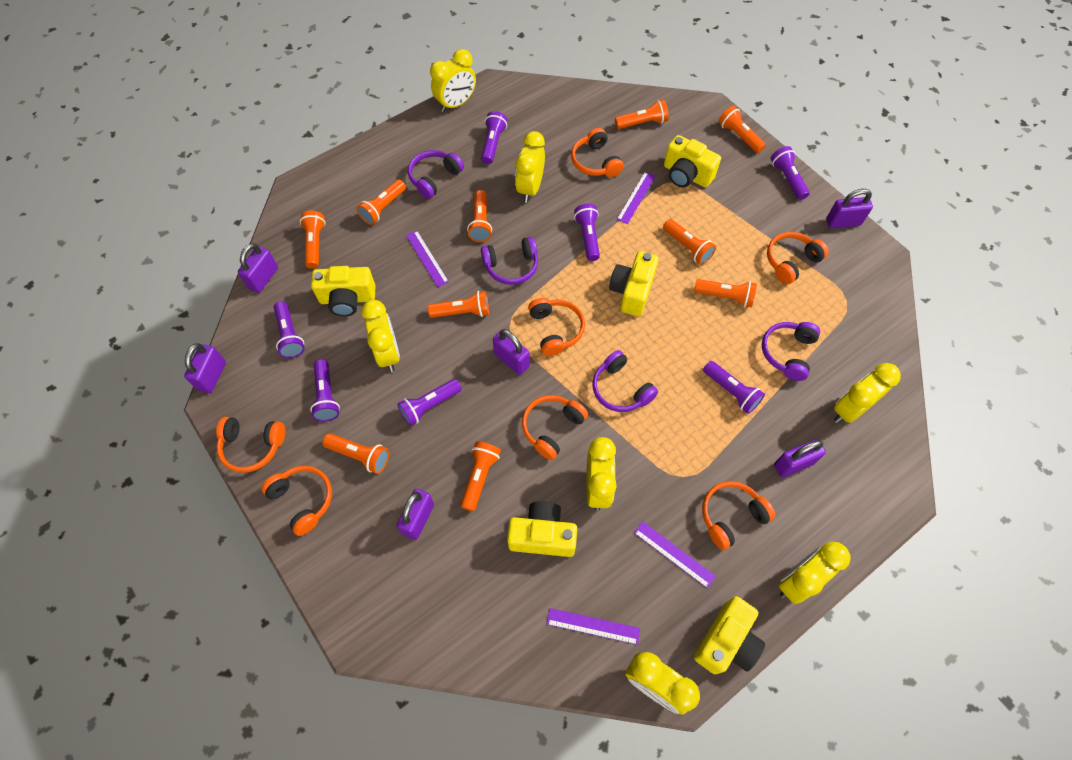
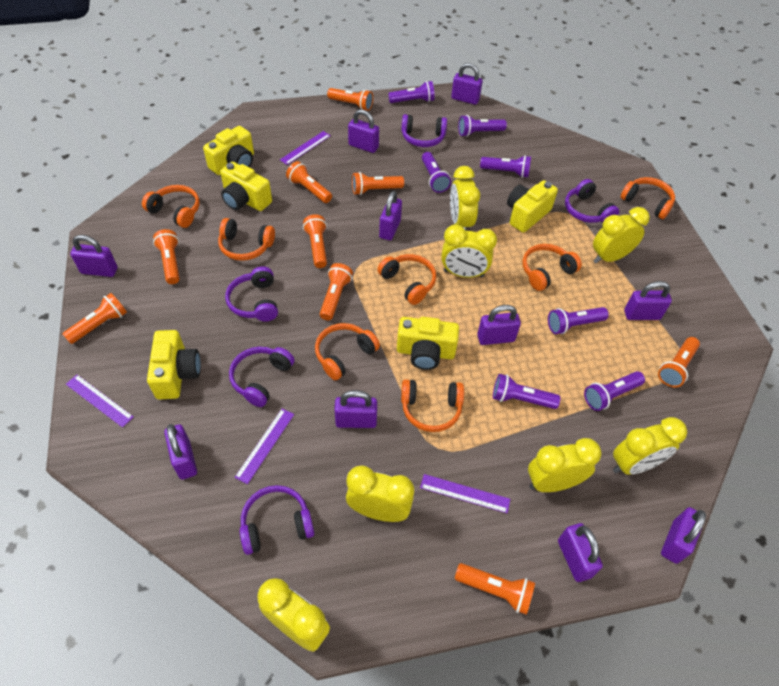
orange flashlight: 10 -> 9
purple headphones: 4 -> 5
purple padlock: 6 -> 10

